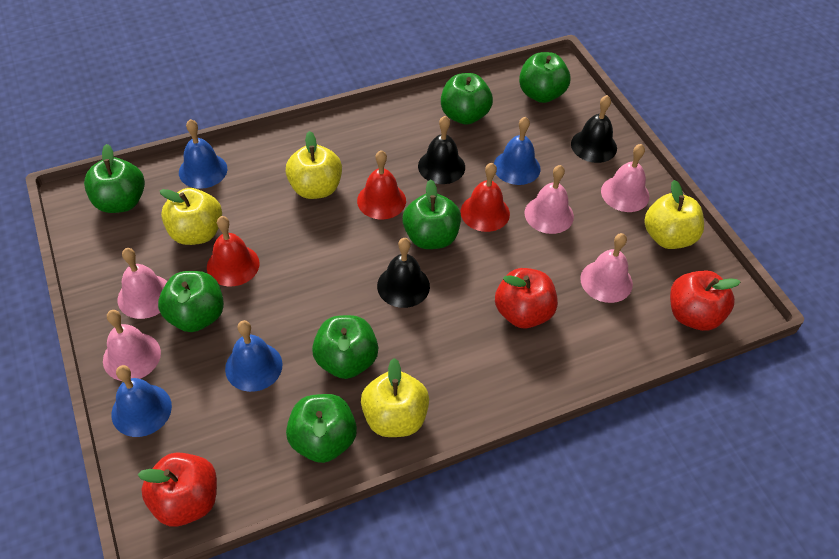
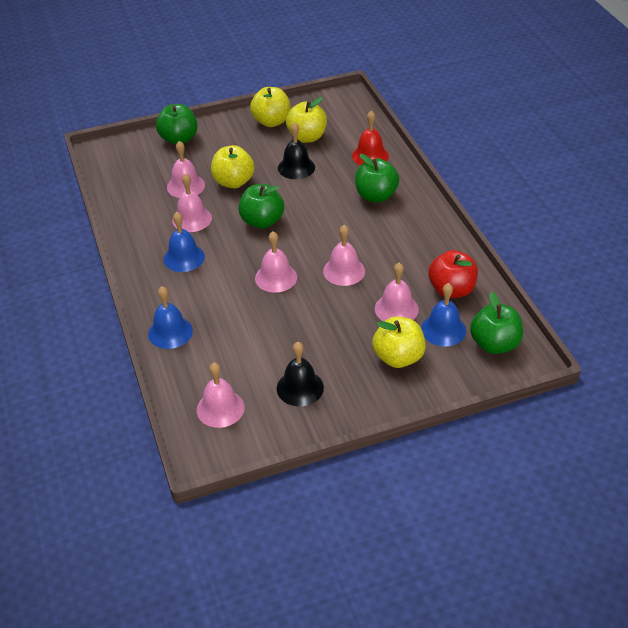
black bell: 3 -> 2
blue bell: 4 -> 3
green apple: 7 -> 4
pink bell: 5 -> 6
red apple: 3 -> 1
red bell: 3 -> 1

